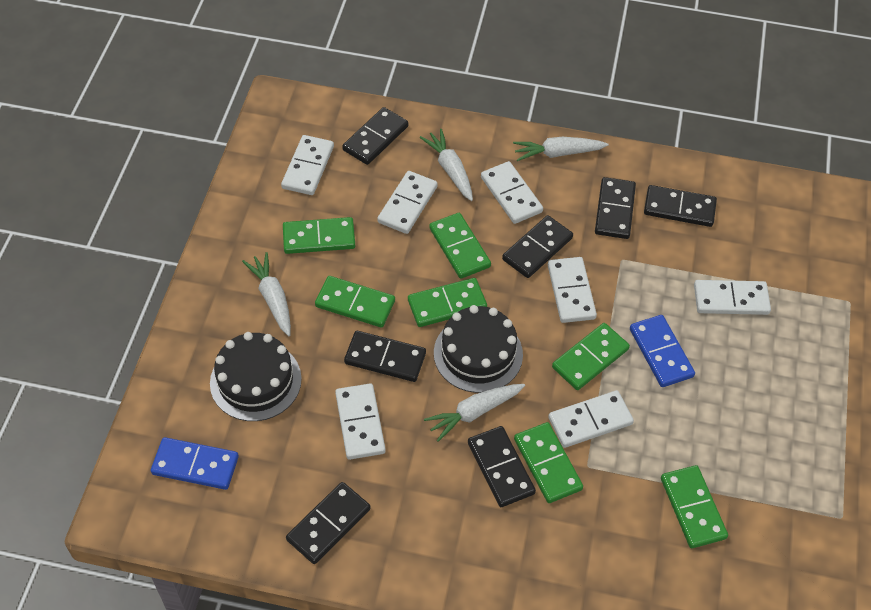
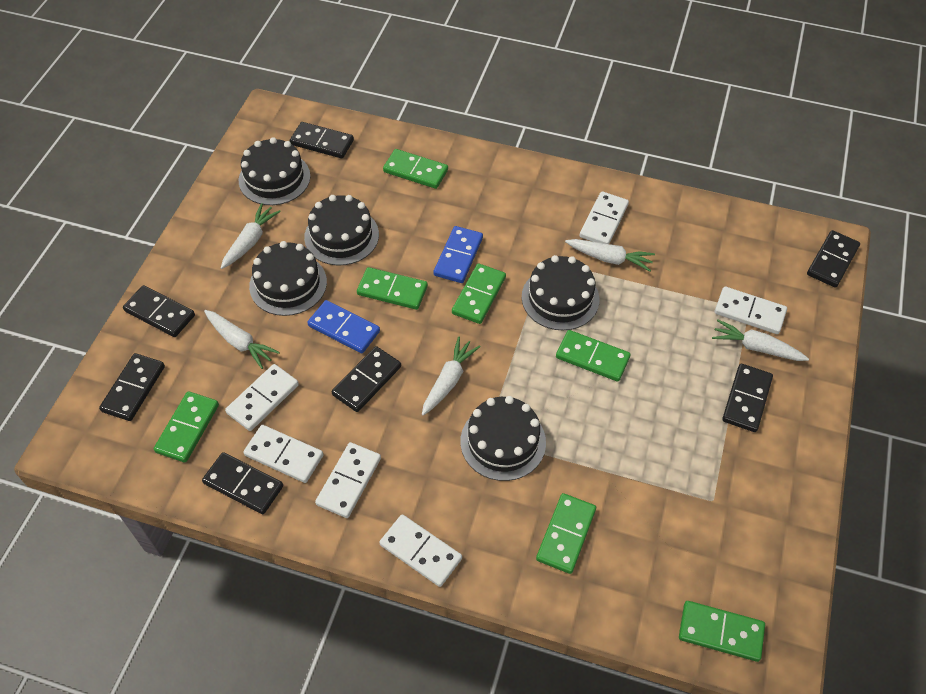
black cake: 2 -> 5
white carrot: 4 -> 5
white domino: 7 -> 6

